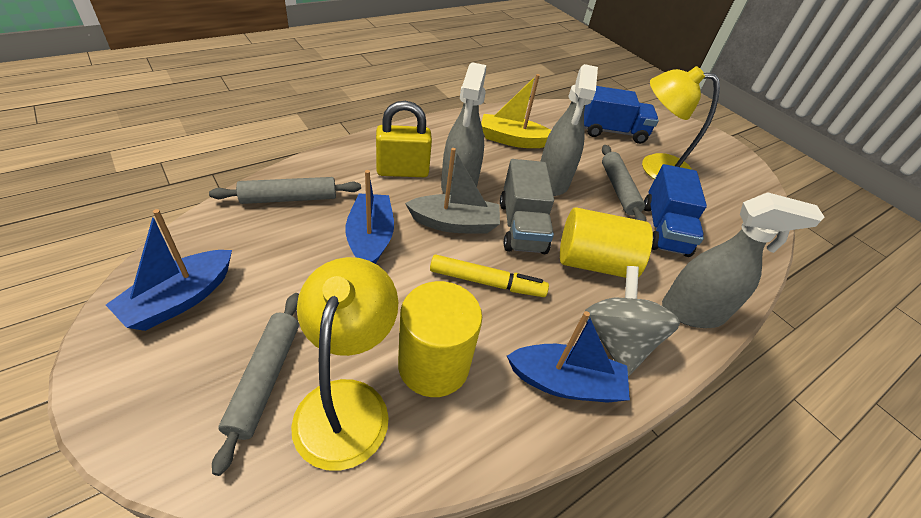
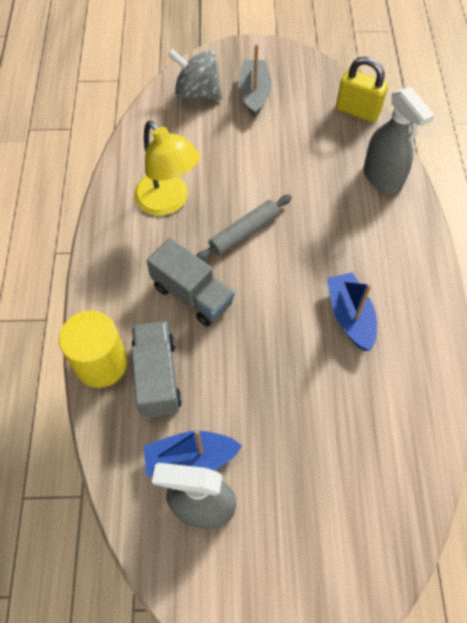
blue boat: 3 -> 2
blue truck: 2 -> 0
grey rolling pin: 3 -> 1
grey spray bottle: 3 -> 2
grey truck: 1 -> 2
yellow boat: 1 -> 0
yellow cylinder: 2 -> 1
yellow lamp: 2 -> 1
yellow marker: 1 -> 0

